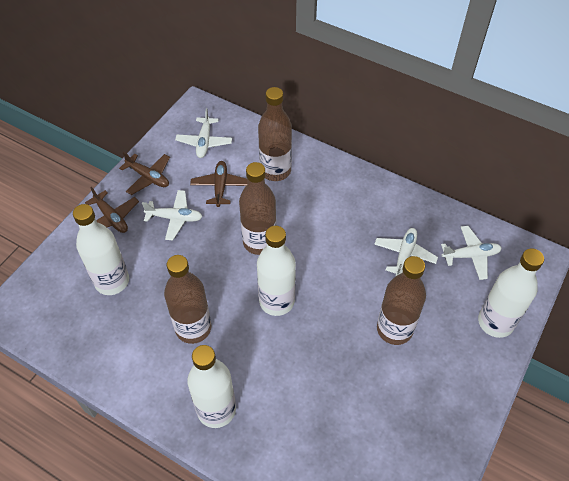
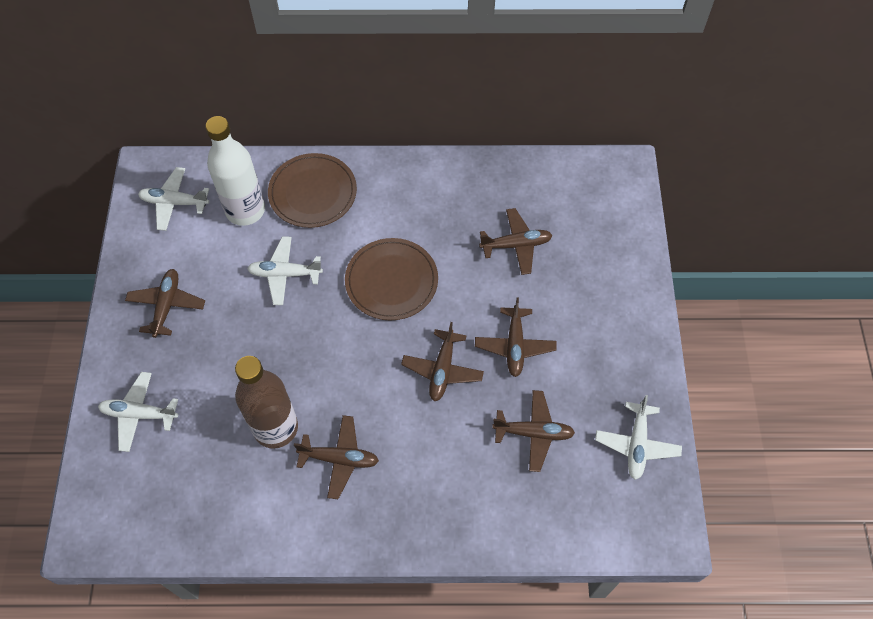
brown bottle: 4 -> 1
brown plane: 3 -> 6
brown plate: 0 -> 2
white bottle: 4 -> 1

